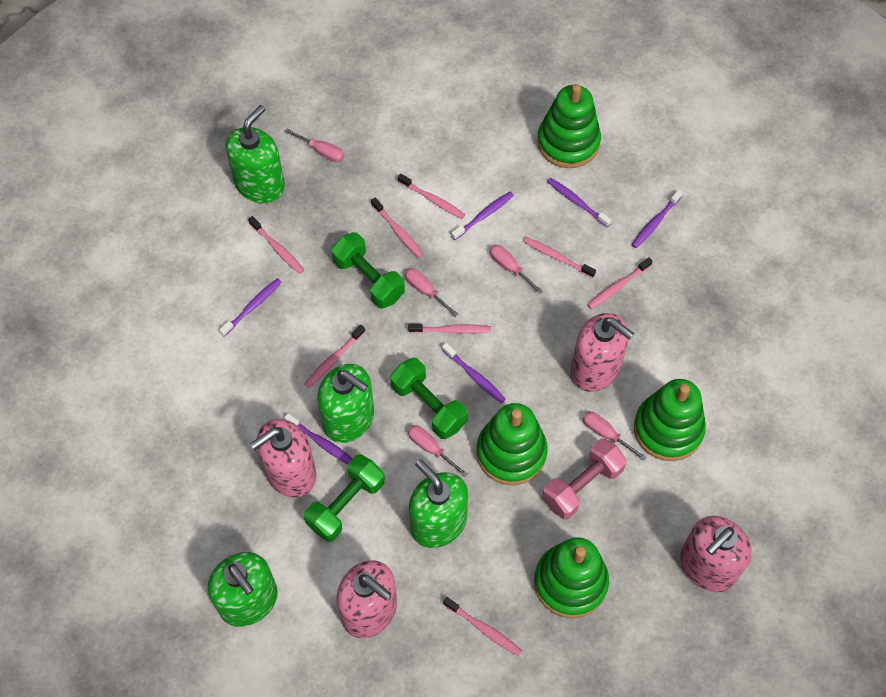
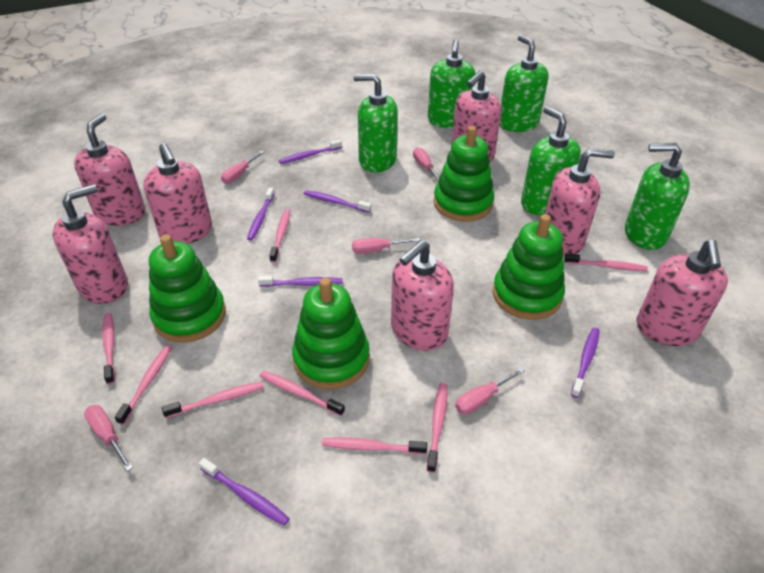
green dumbbell: 3 -> 0
green soap dispenser: 4 -> 5
pink dumbbell: 1 -> 0
pink soap dispenser: 4 -> 7

